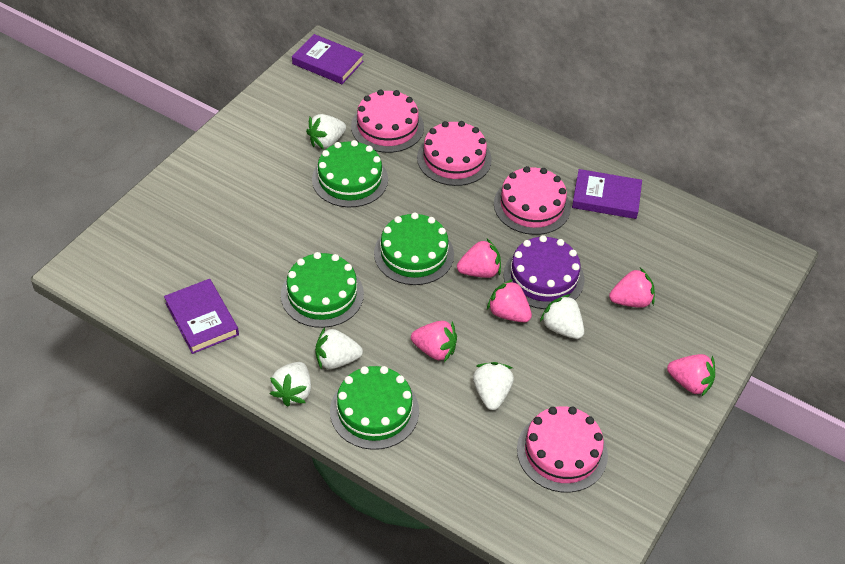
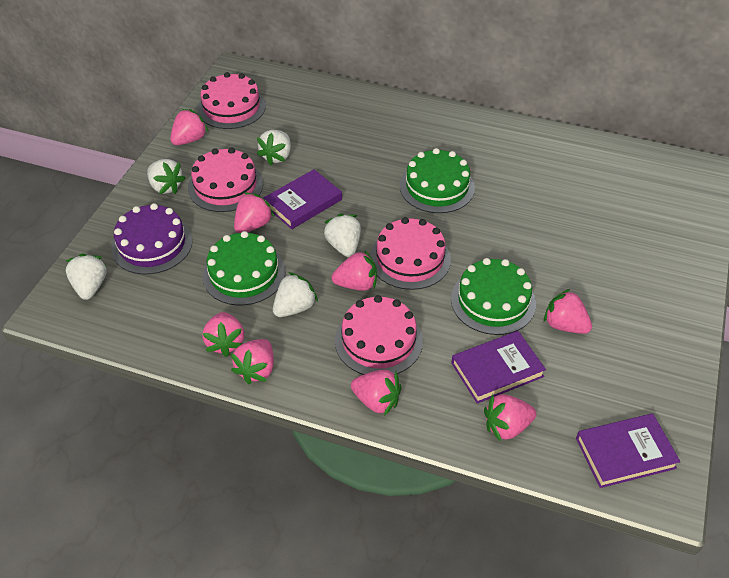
green cake: 4 -> 3
pink strawberry: 5 -> 8

